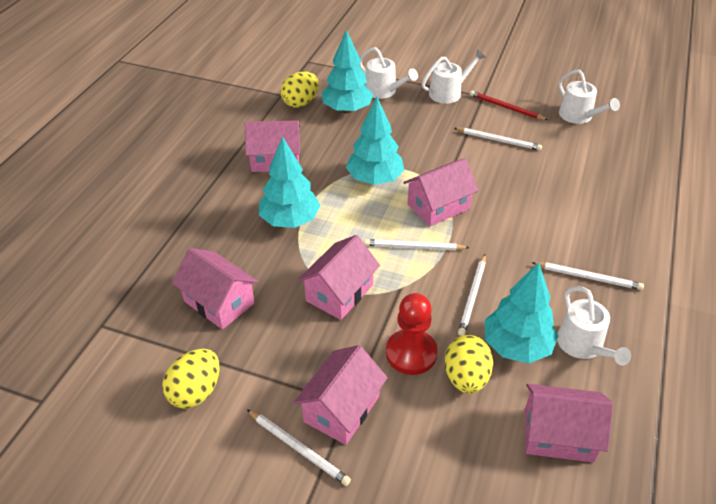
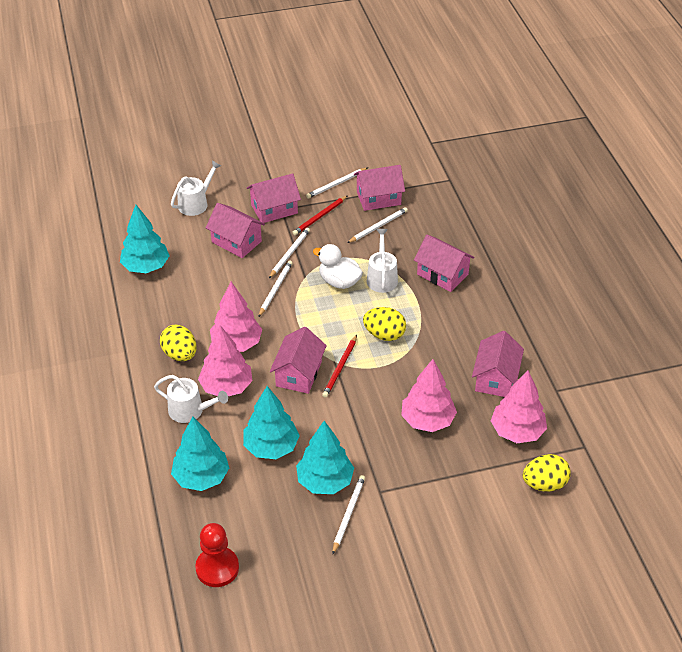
pink tree: 0 -> 4
red pencil: 1 -> 2
white duck: 0 -> 1
white watering can: 4 -> 3

